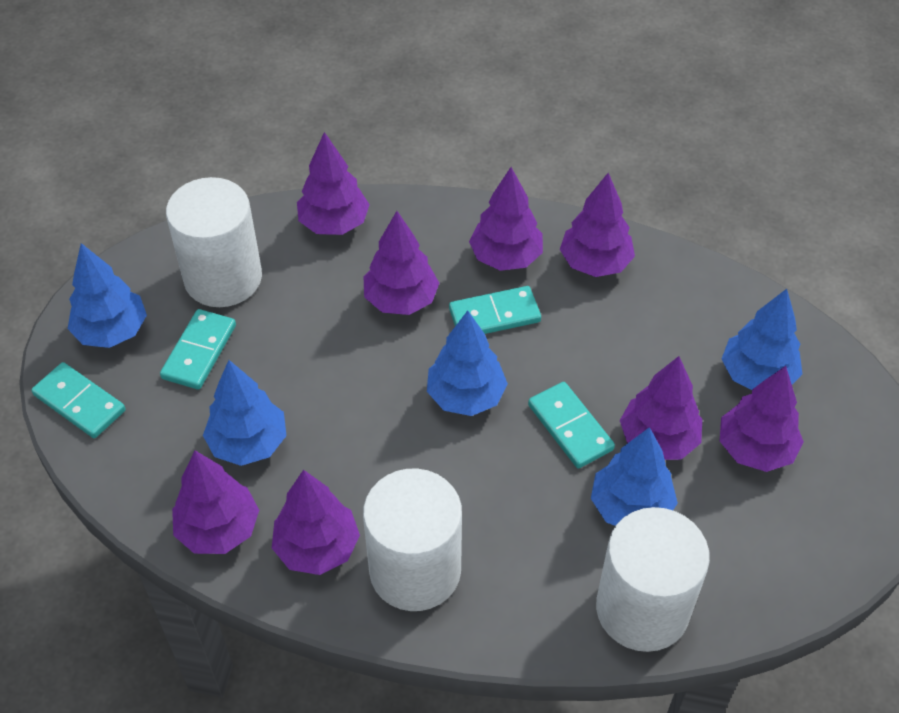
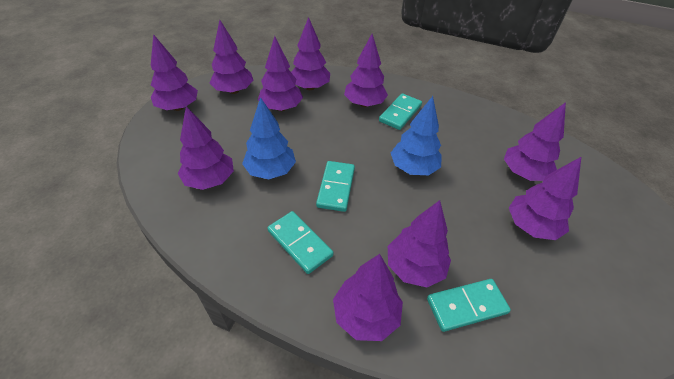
blue tree: 5 -> 2
purple tree: 8 -> 10
white cylinder: 3 -> 0

